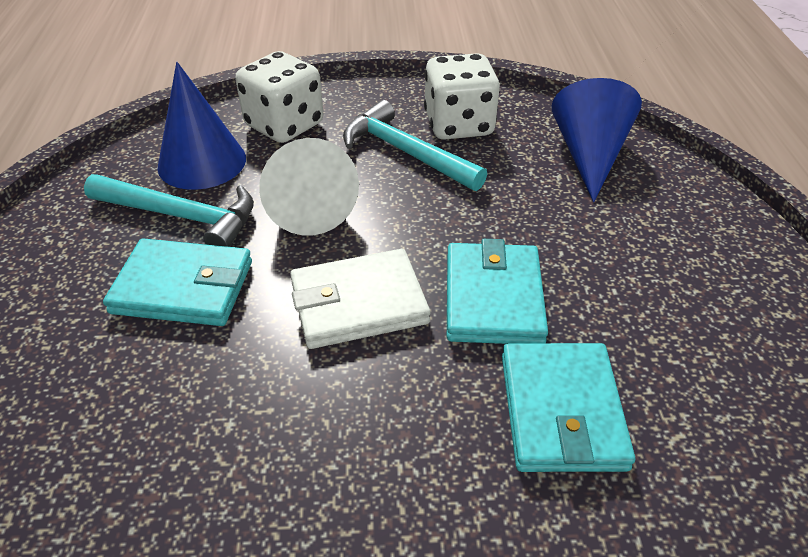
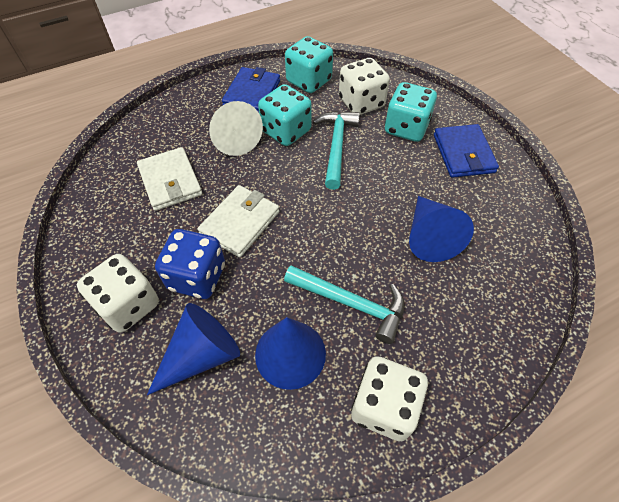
blue cone: 2 -> 3
blue dice: 0 -> 1
blue wallet: 0 -> 2
turquoise dice: 0 -> 3
turquoise wallet: 3 -> 0
white dice: 2 -> 3
white wallet: 1 -> 2

